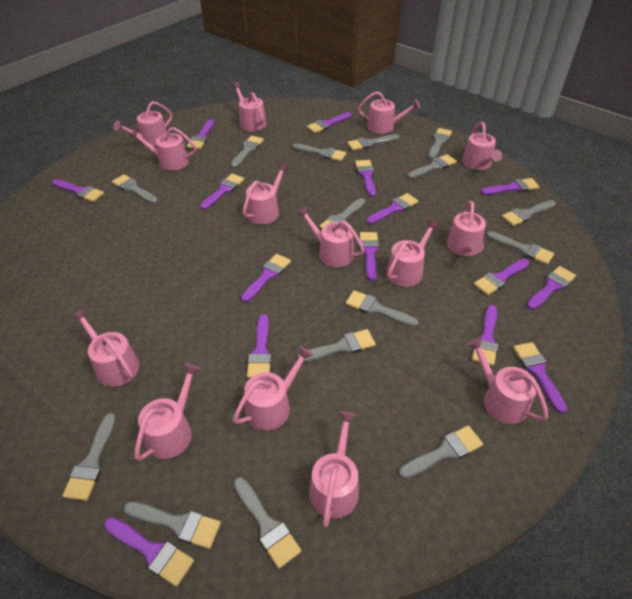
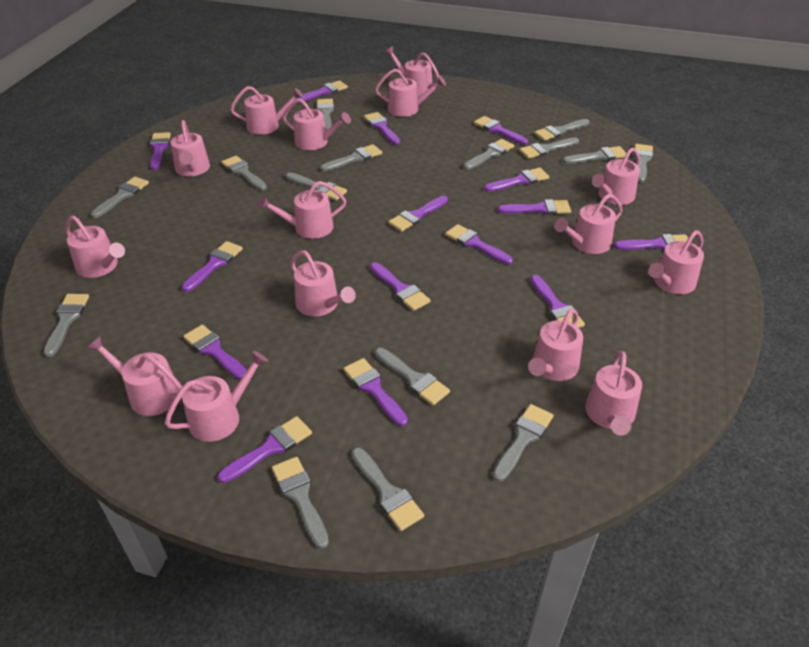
pink watering can: 14 -> 15

